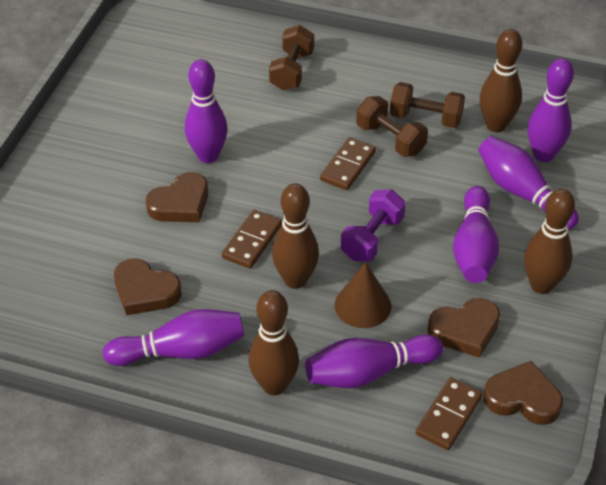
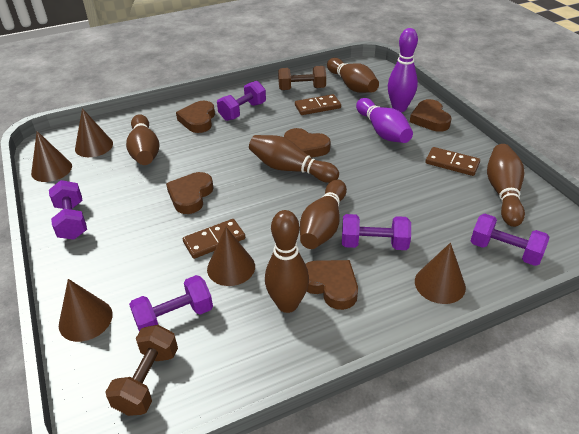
brown bowling pin: 4 -> 6
brown cone: 1 -> 5
brown dumbbell: 3 -> 2
brown heart: 4 -> 5
purple bowling pin: 6 -> 2
purple dumbbell: 1 -> 5

